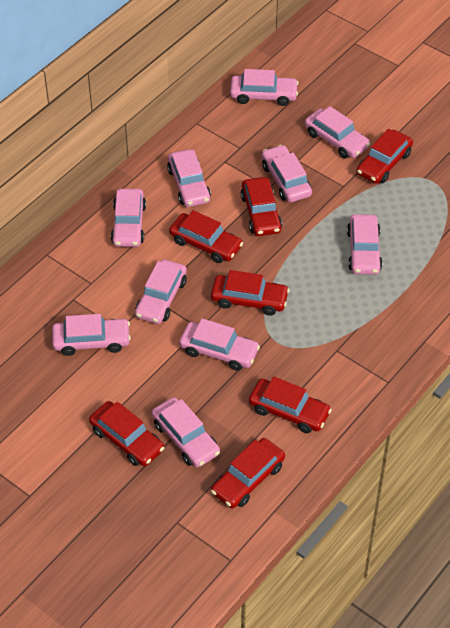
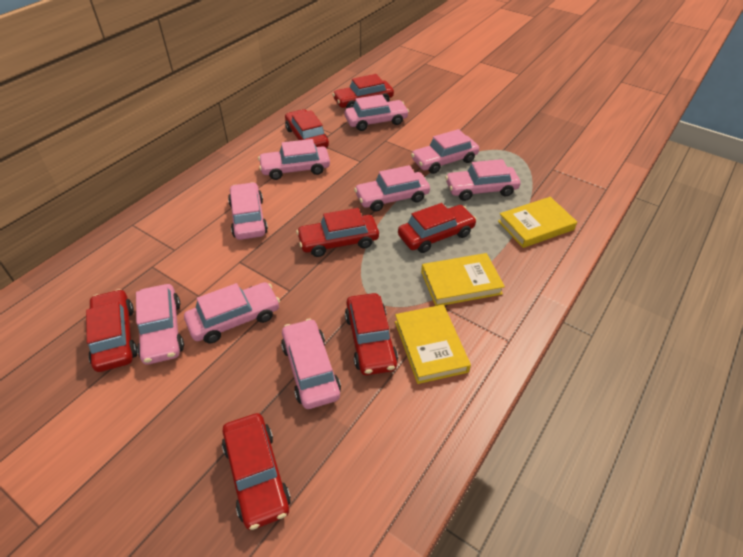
pink car: 10 -> 9
yellow book: 0 -> 3

